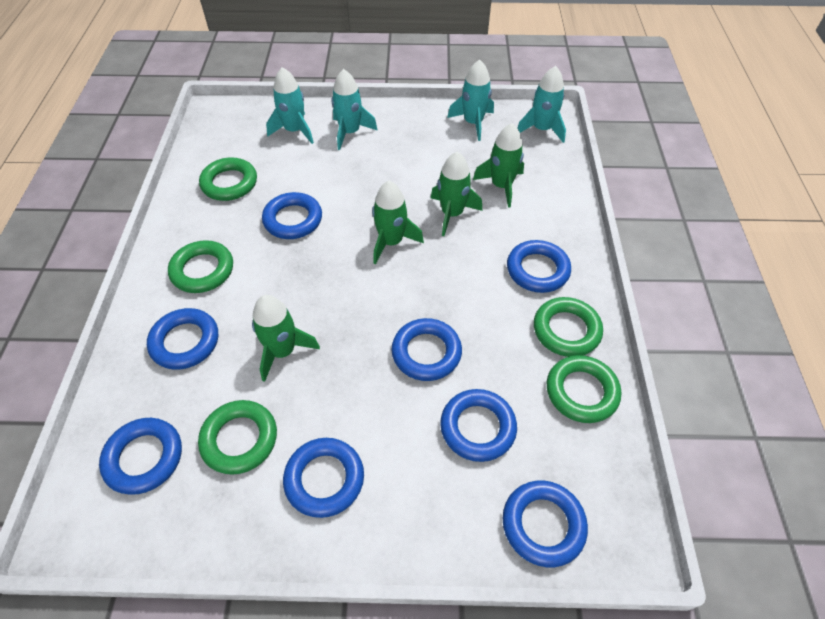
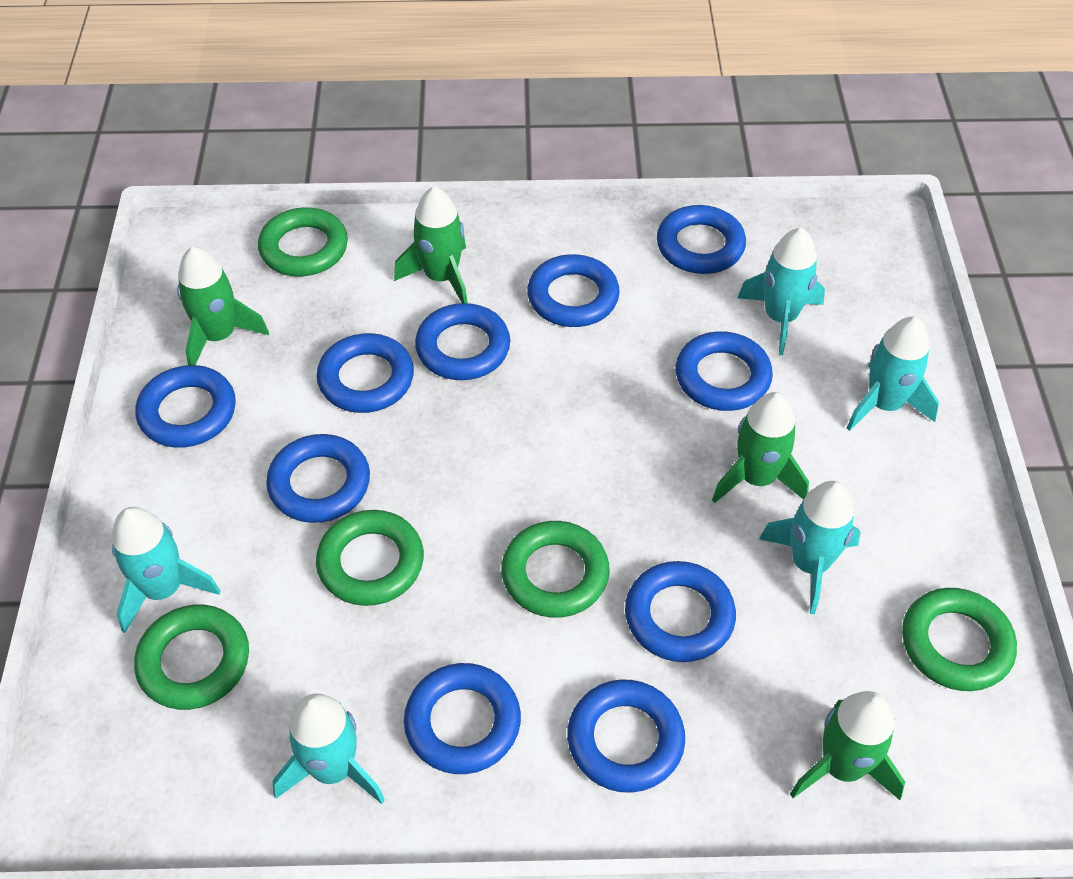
blue ring: 8 -> 10
turquoise rocket: 4 -> 5

